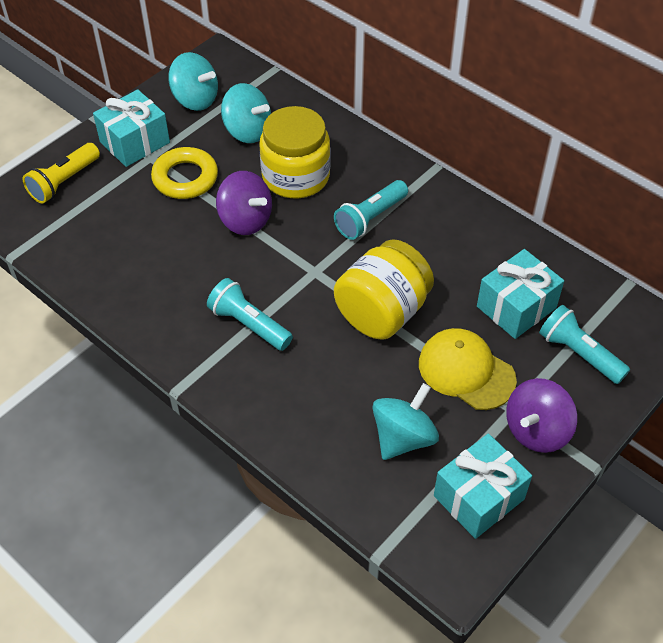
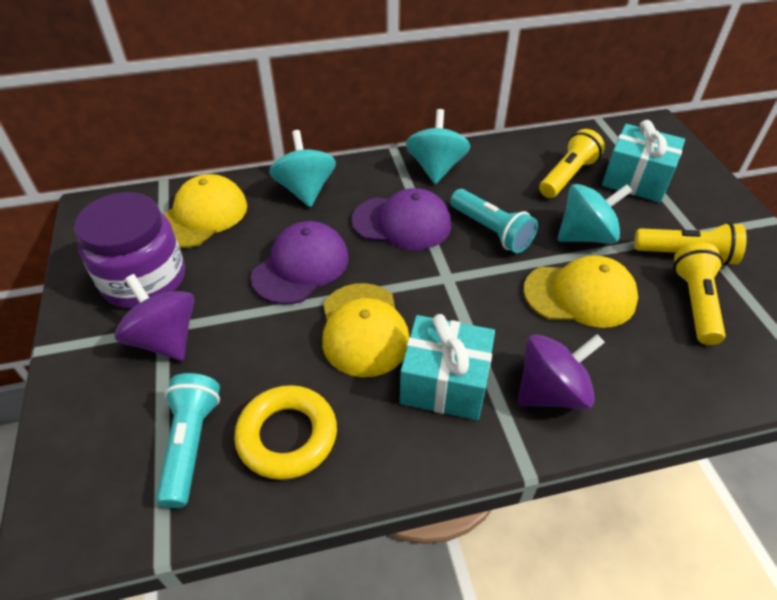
purple cap: 0 -> 2
purple jar: 0 -> 1
turquoise flashlight: 3 -> 2
turquoise gift: 3 -> 2
yellow cap: 1 -> 3
yellow flashlight: 1 -> 3
yellow jar: 2 -> 0

